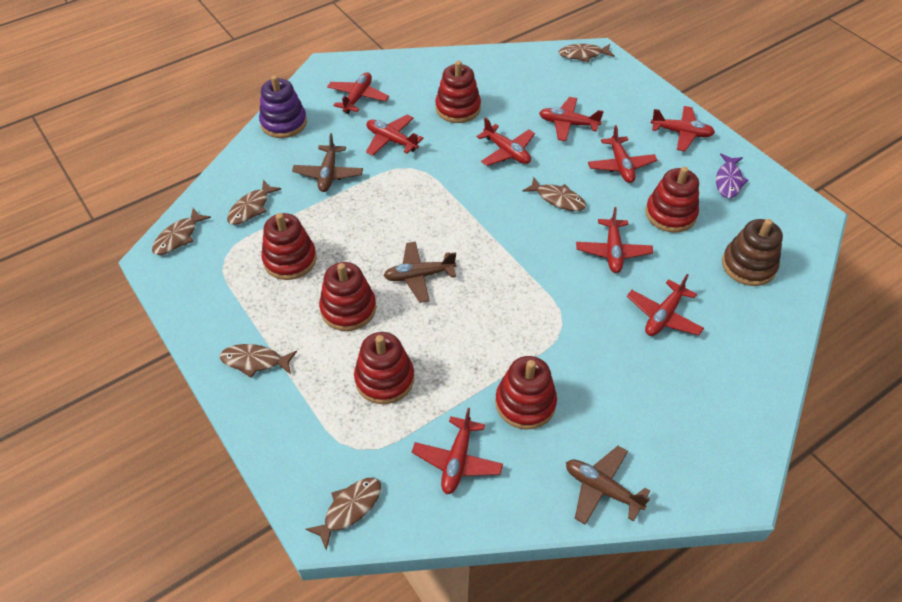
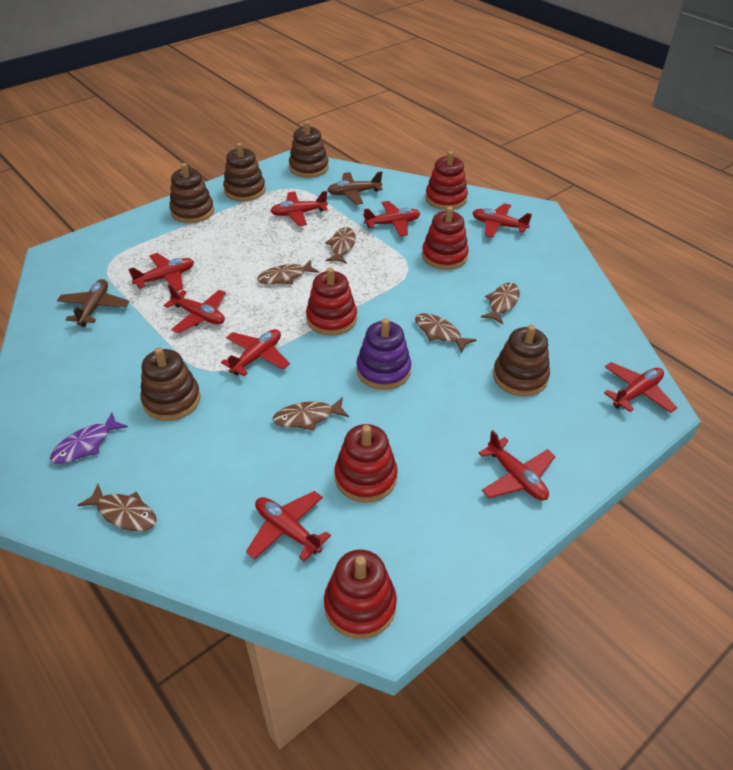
brown plane: 3 -> 2
brown stacking toy: 1 -> 5
red stacking toy: 6 -> 5

